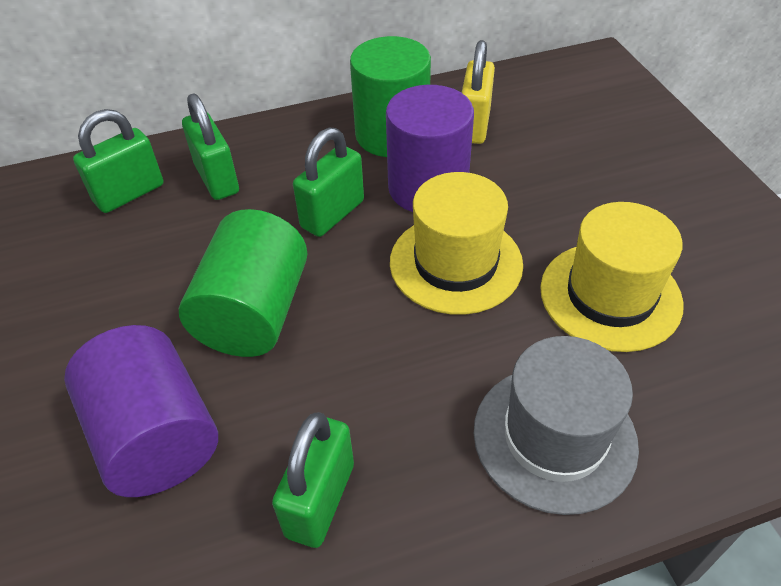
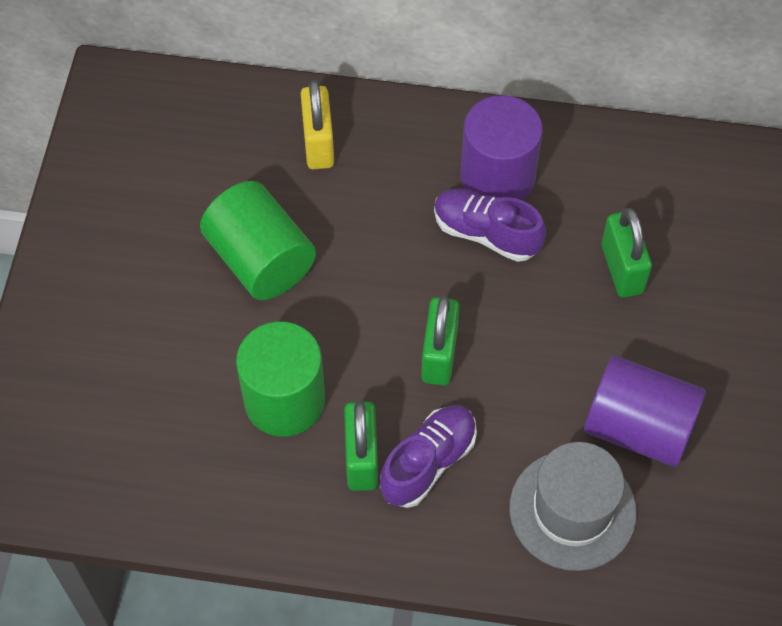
green padlock: 4 -> 3
purple shoe: 0 -> 2
yellow hat: 2 -> 0

